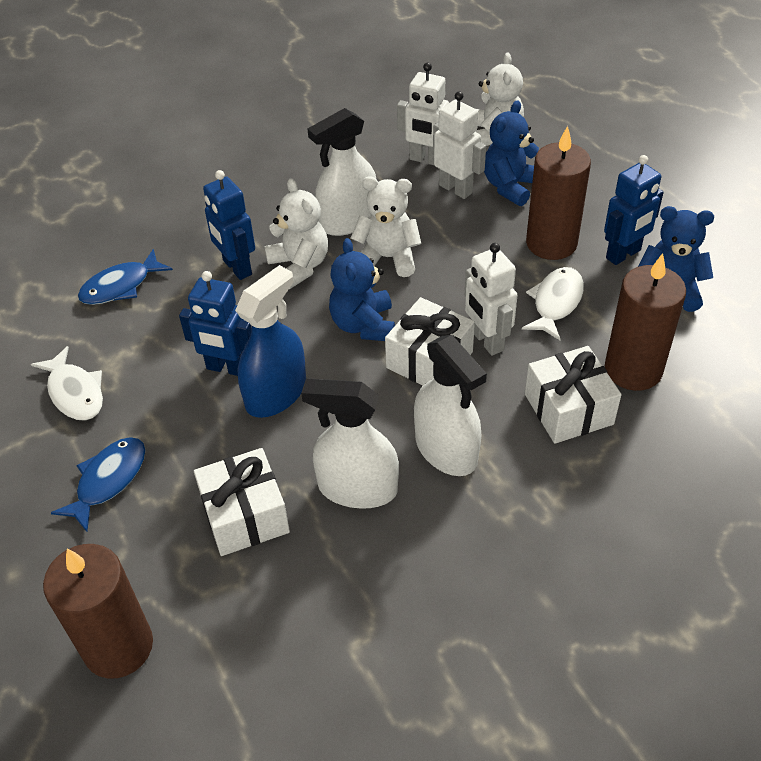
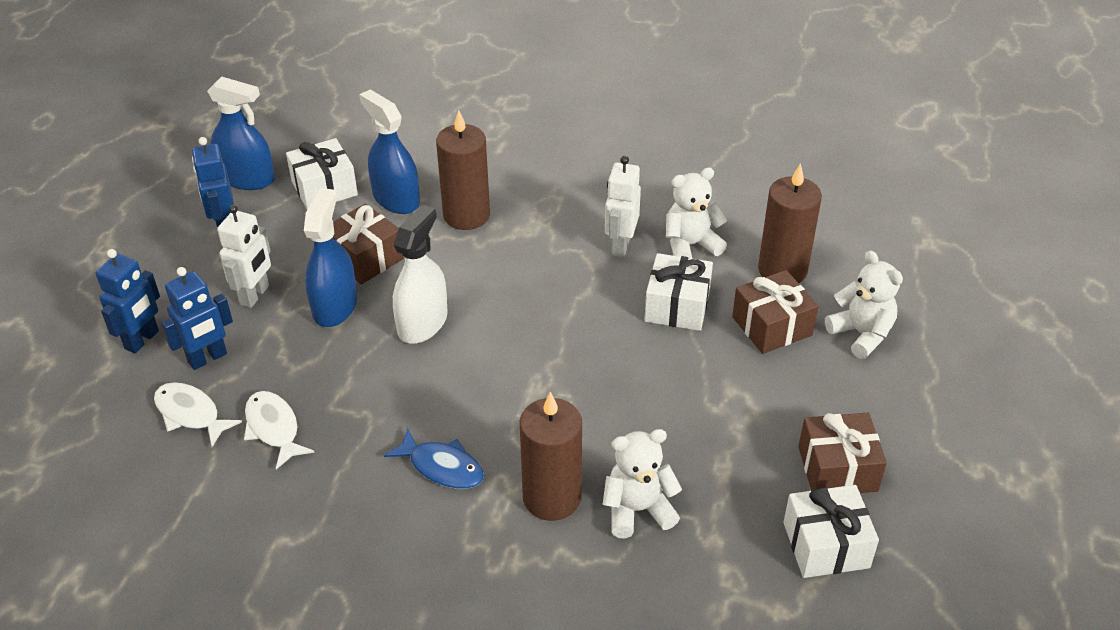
blue fish: 2 -> 1
blue spray bottle: 1 -> 3
blue teddy bear: 3 -> 0
brown gift: 0 -> 3
white robot: 3 -> 2
white spray bottle: 3 -> 1

